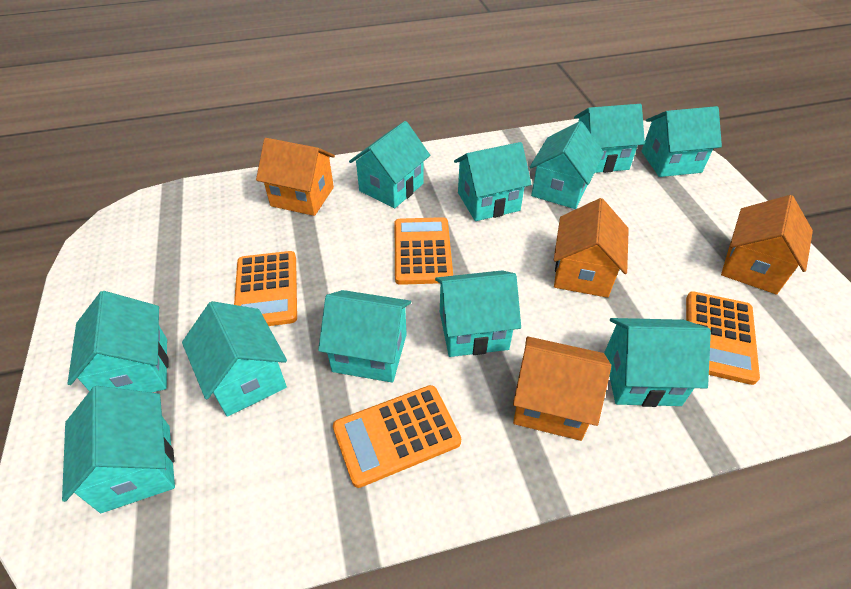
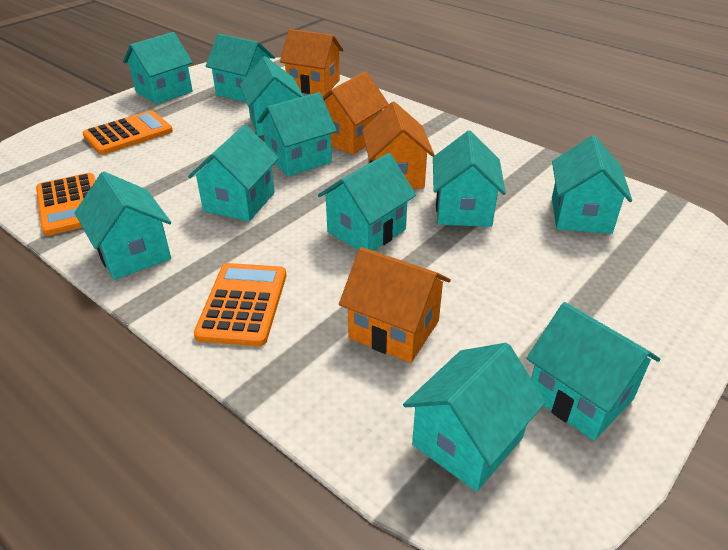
orange calculator: 4 -> 3

